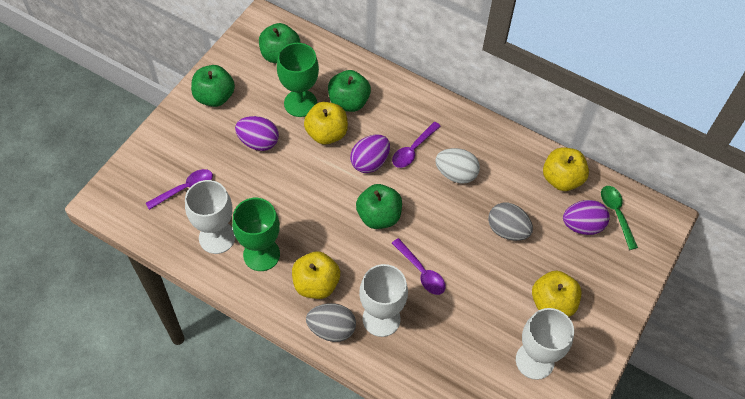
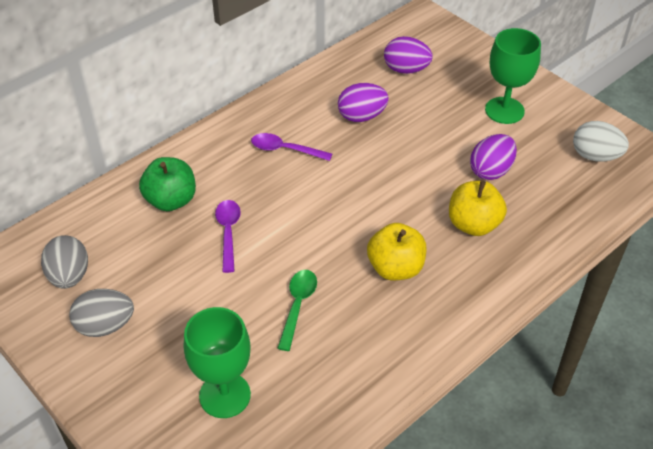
green apple: 4 -> 1
purple spoon: 3 -> 2
white goblet: 3 -> 0
yellow apple: 4 -> 2

